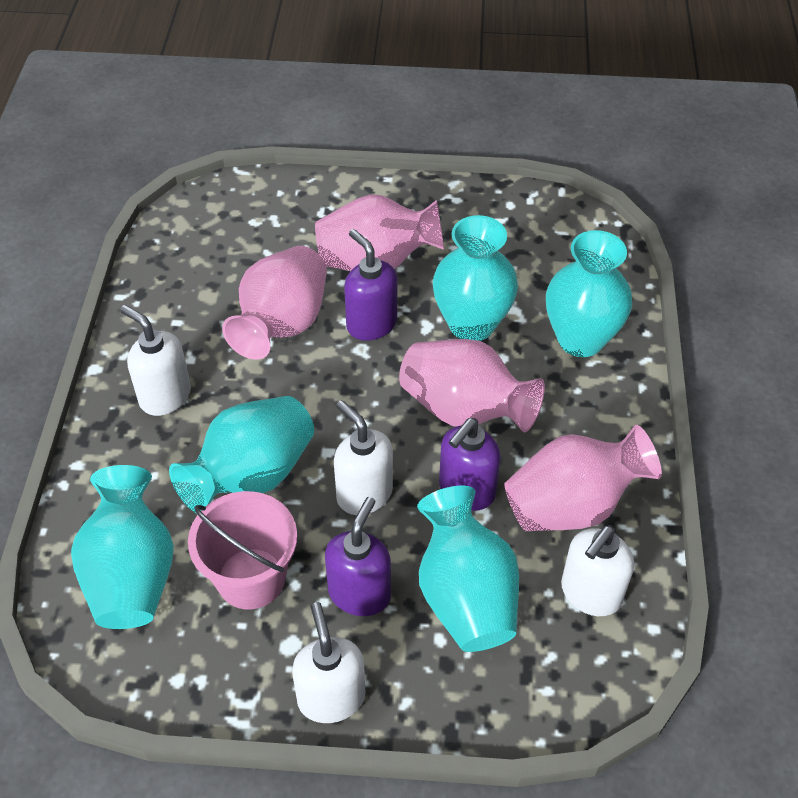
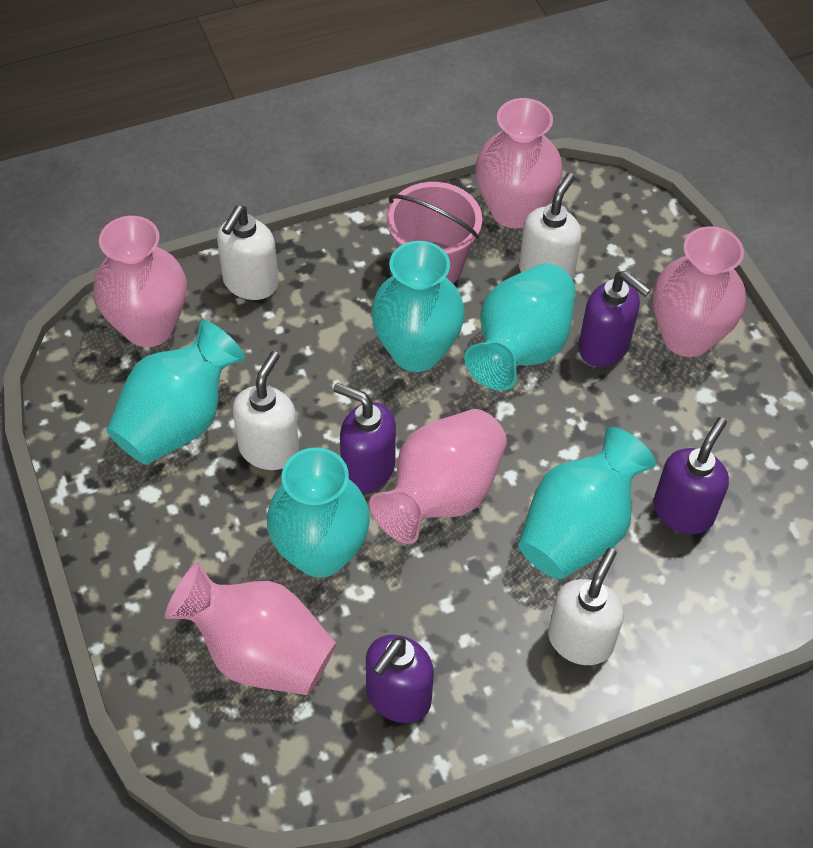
pink vase: 4 -> 5
purple soap dispenser: 3 -> 4

